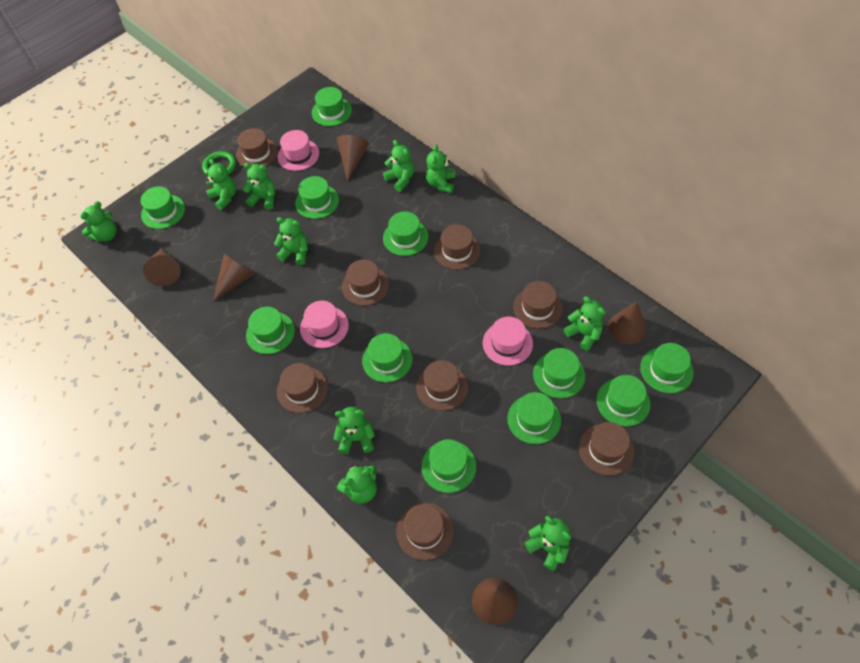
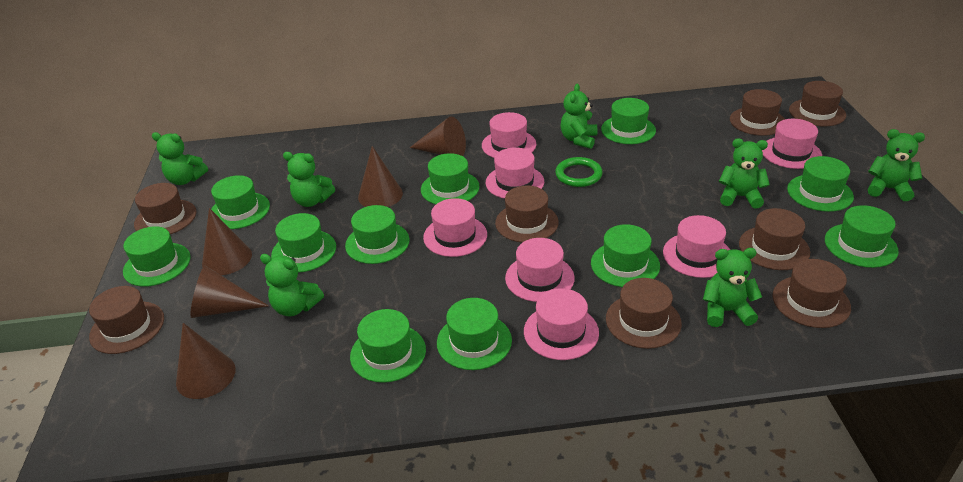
green teddy bear: 10 -> 7
pink hat: 3 -> 7

